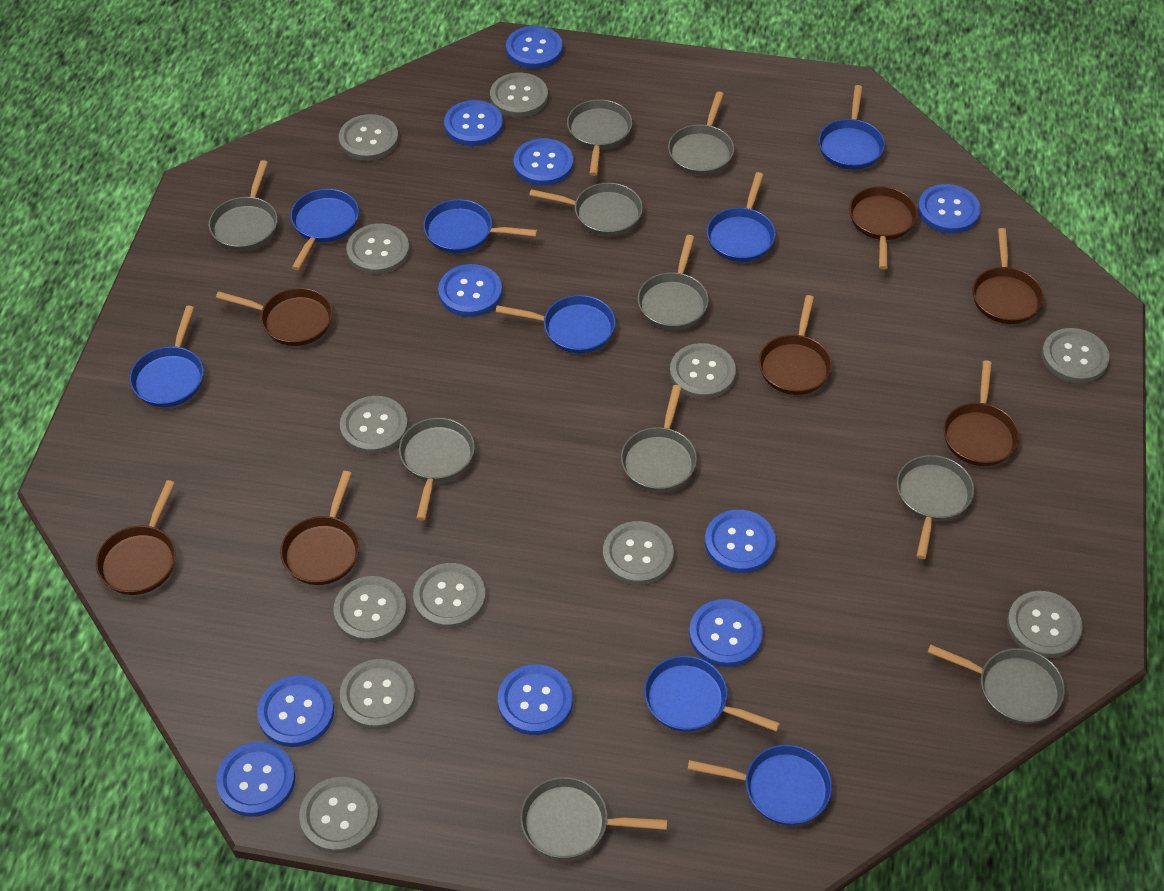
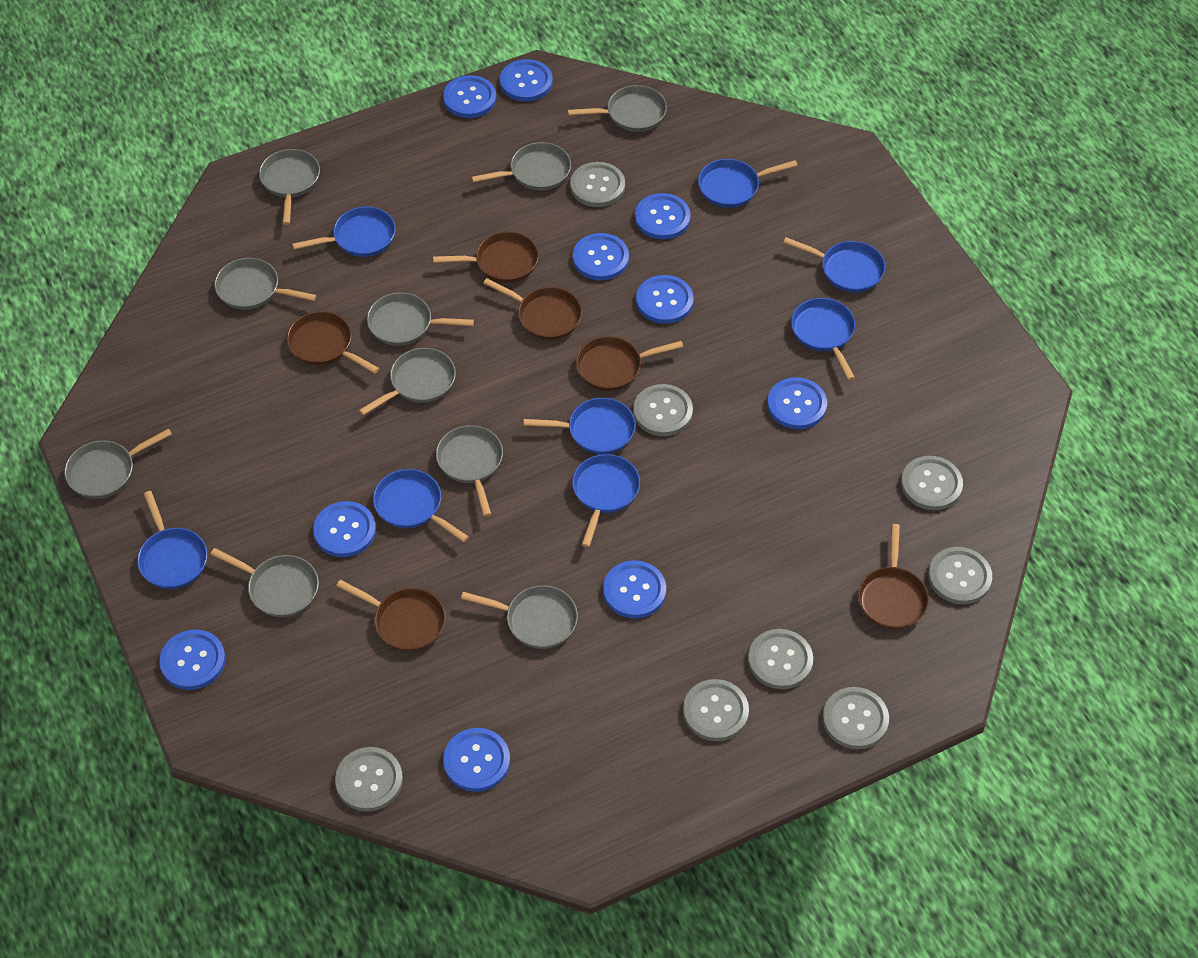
brown pan: 7 -> 6
grey button: 12 -> 8

